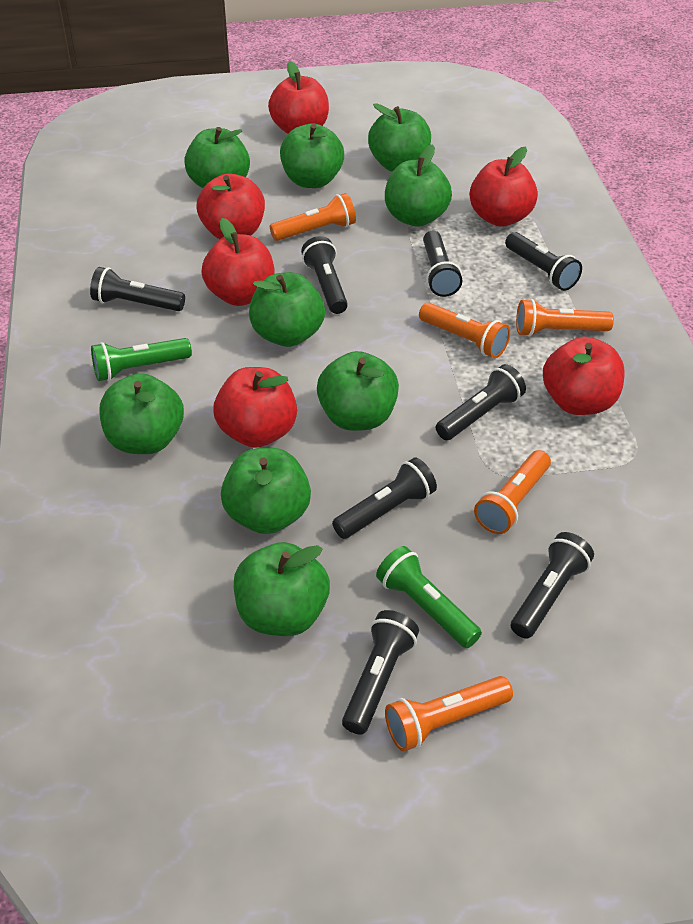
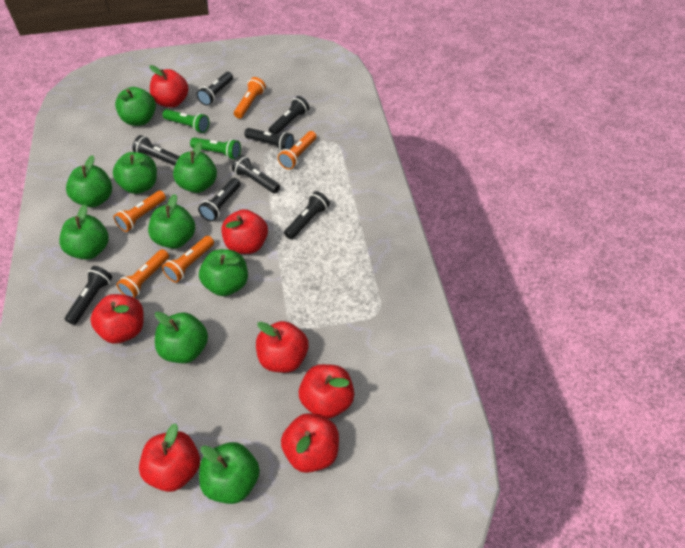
red apple: 6 -> 7

